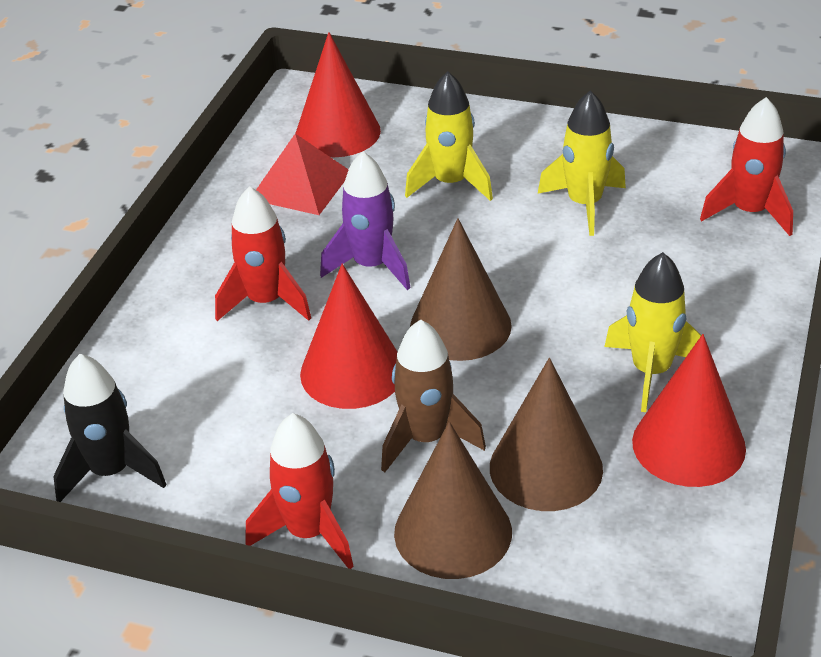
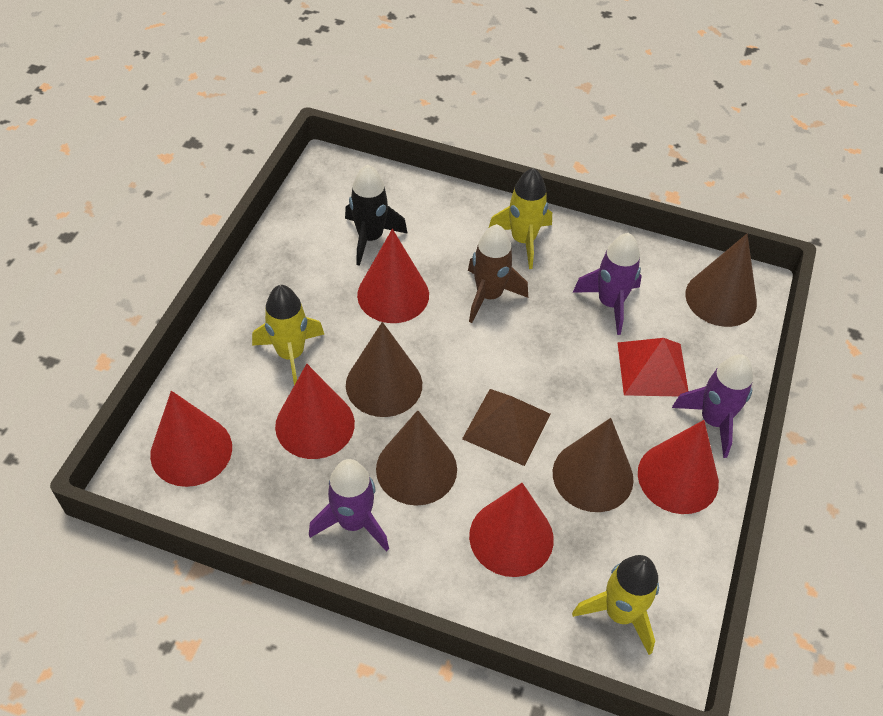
brown cone: 3 -> 4
brown pyramid: 0 -> 1
purple rocket: 1 -> 3
red cone: 3 -> 5
red rocket: 3 -> 0

